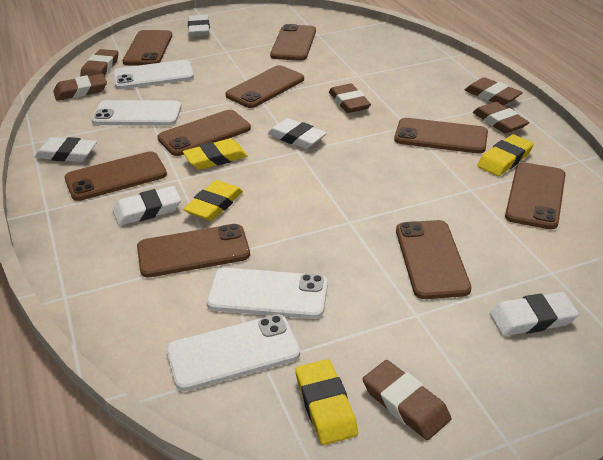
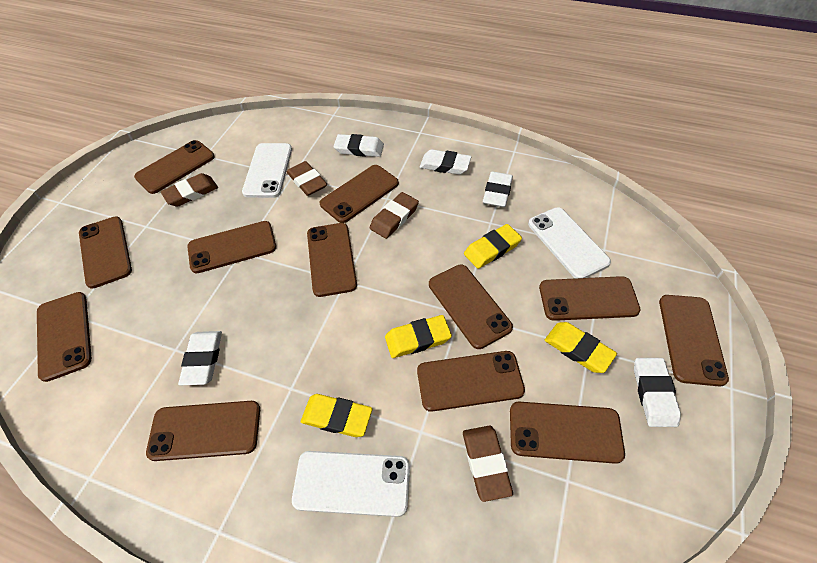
brown eraser: 6 -> 4
brown phone: 9 -> 12
white phone: 4 -> 3

